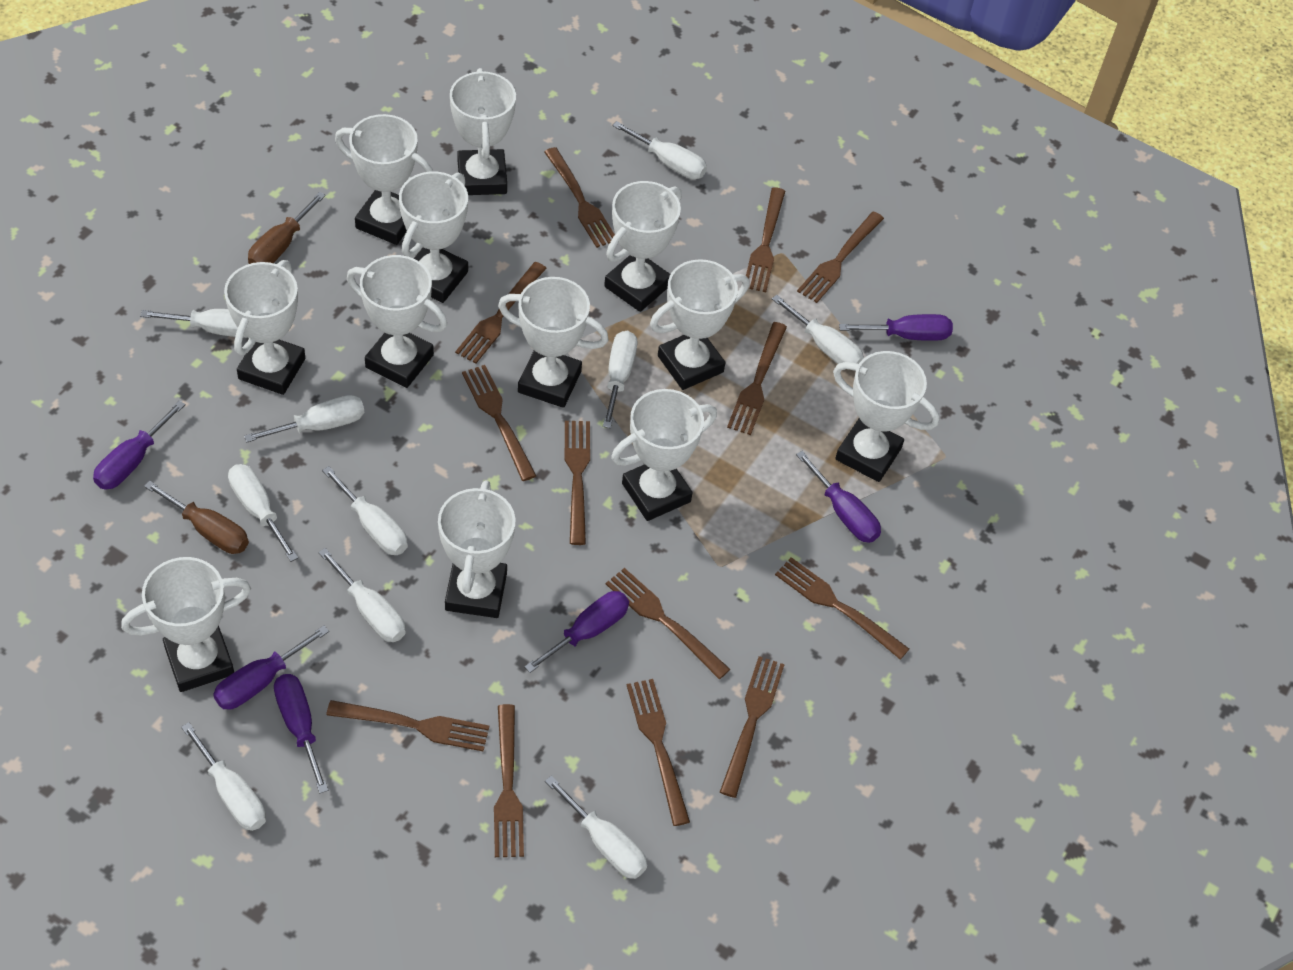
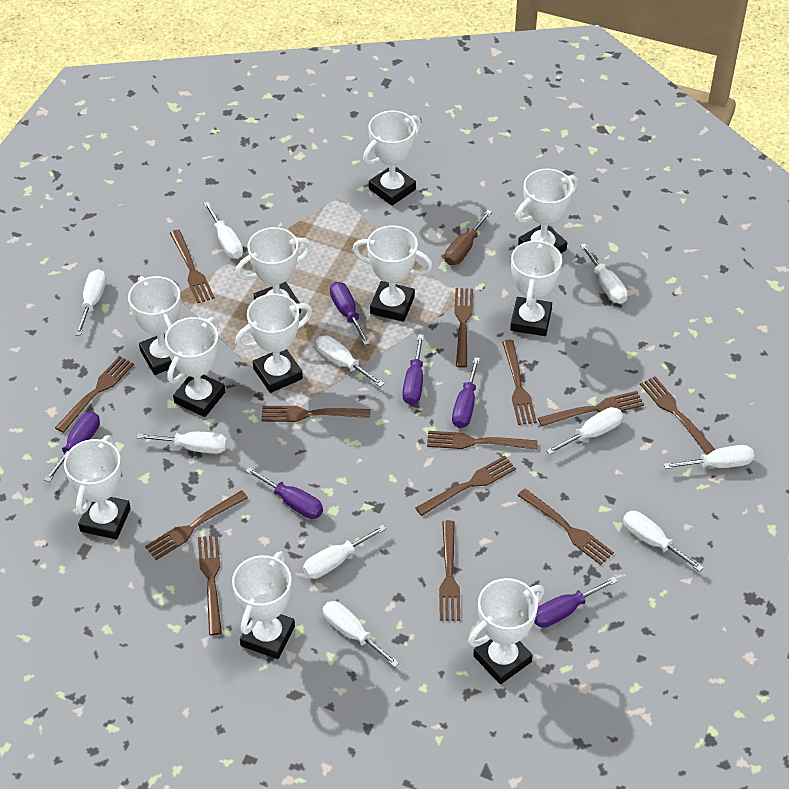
brown screwdriver: 2 -> 1
white trophy: 12 -> 11

